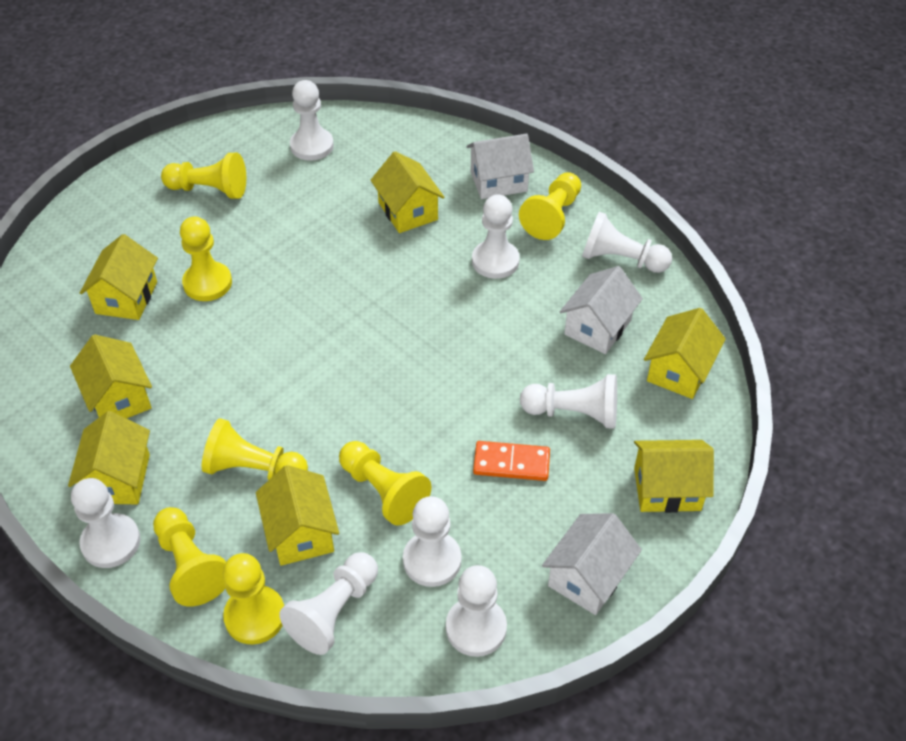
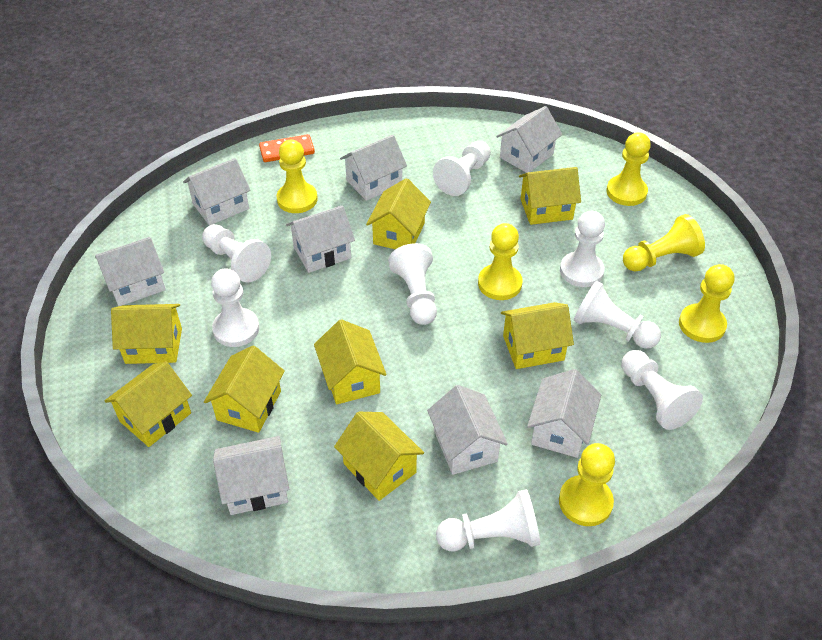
white house: 3 -> 8
yellow house: 7 -> 8
yellow pawn: 7 -> 6

